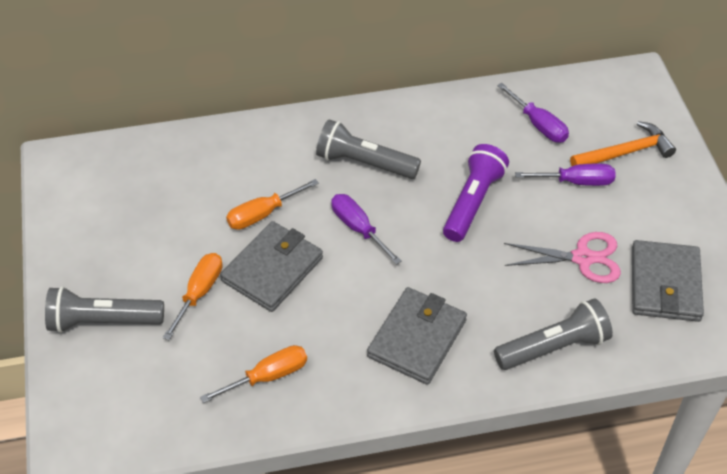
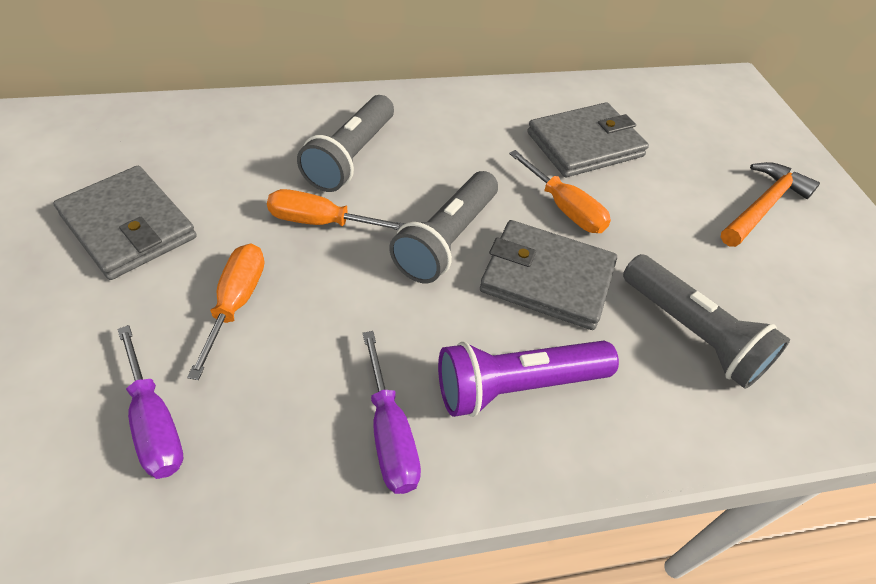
pink scissors: 1 -> 0
purple screwdriver: 3 -> 2

